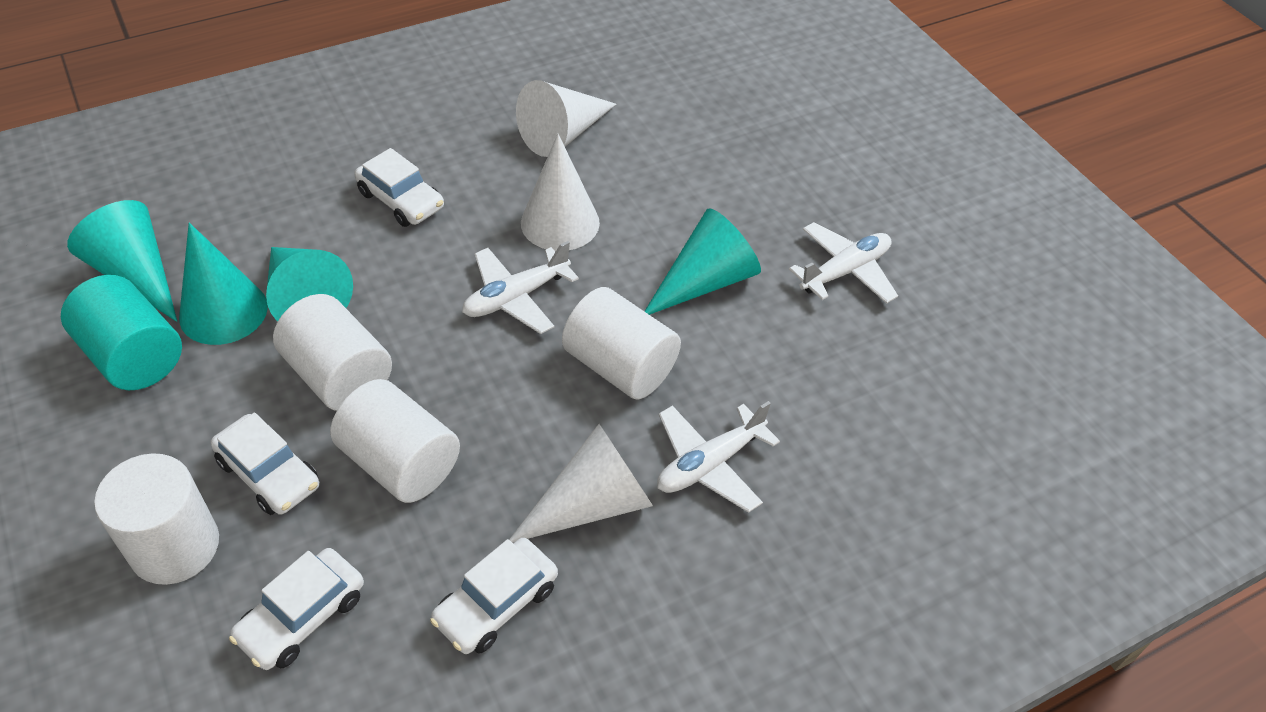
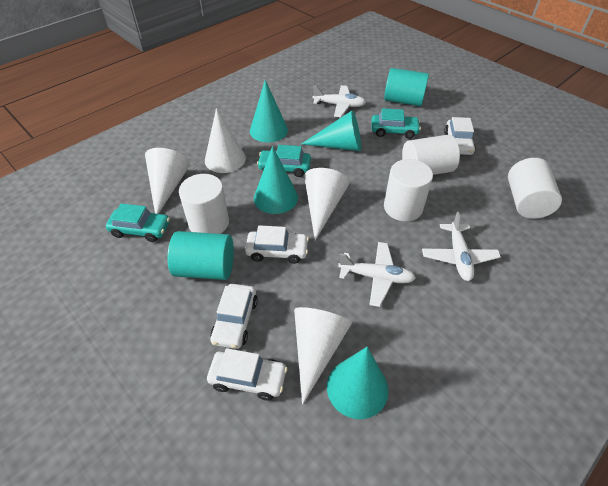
turquoise car: 0 -> 3
turquoise cylinder: 1 -> 2
white cone: 3 -> 4

